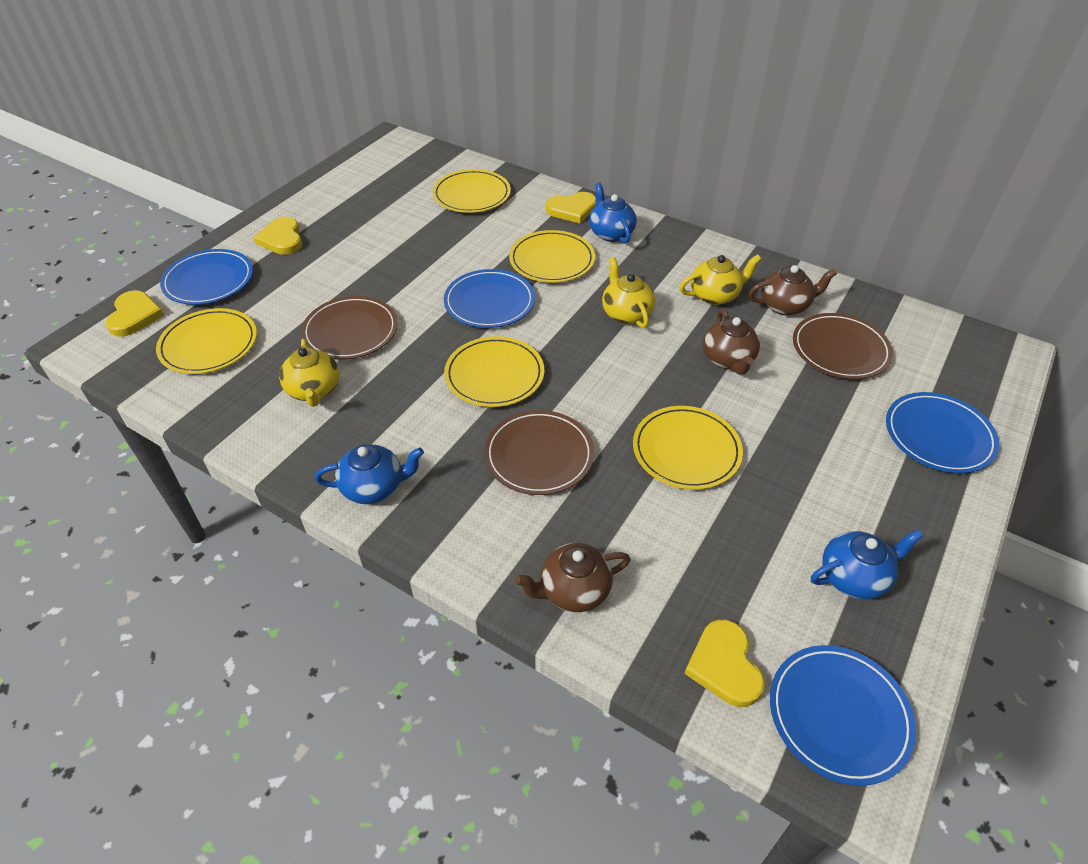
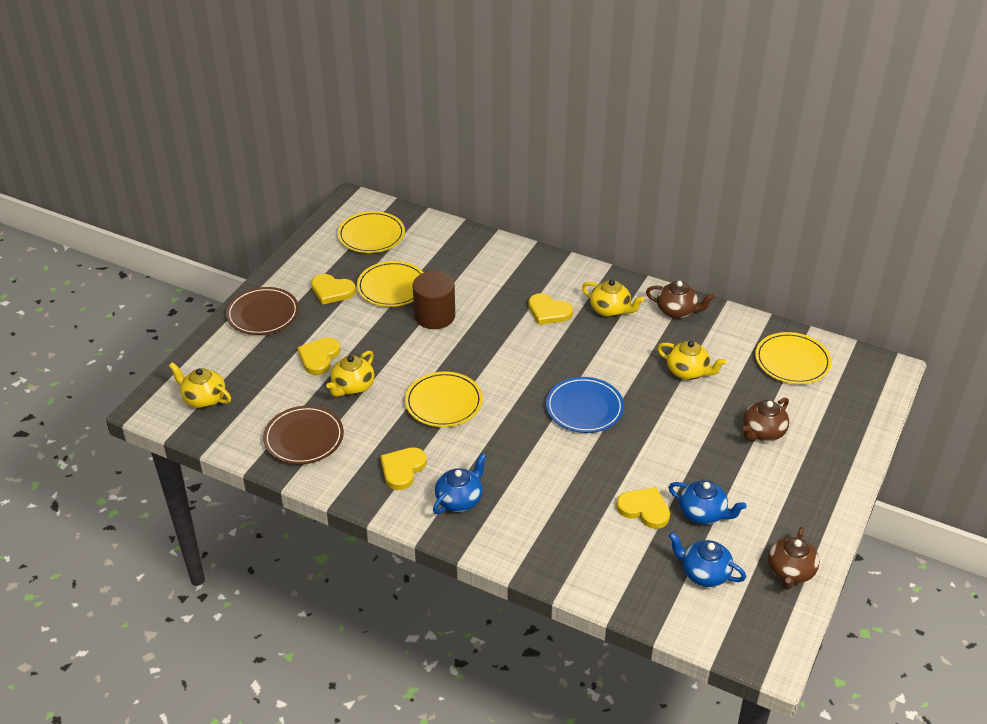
blue plate: 4 -> 1
brown cylinder: 0 -> 1
brown plate: 3 -> 2
yellow heart: 4 -> 5
yellow plate: 5 -> 4
yellow teapot: 3 -> 4

